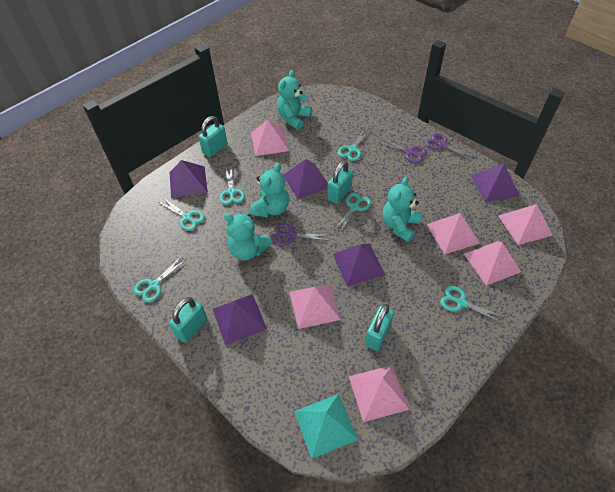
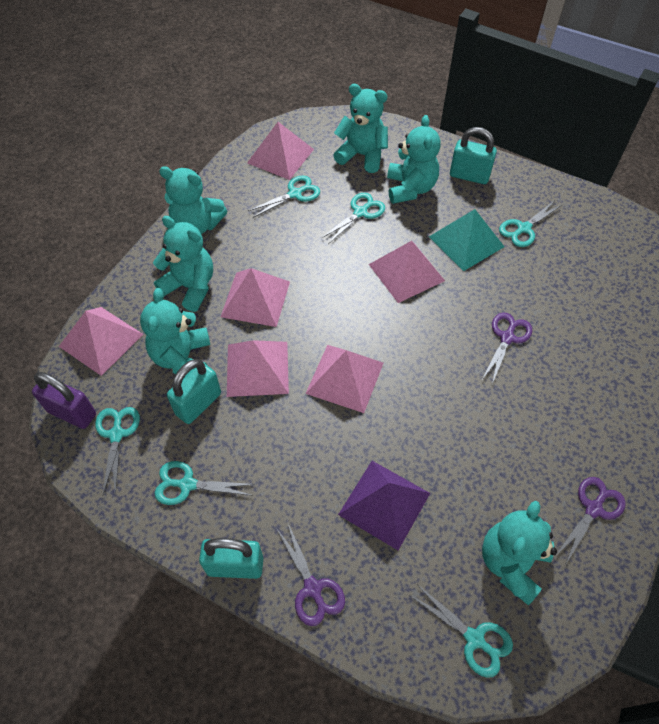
purple padlock: 0 -> 1
purple pyramid: 5 -> 1
turquoise padlock: 4 -> 3
turquoise teddy bear: 4 -> 6

